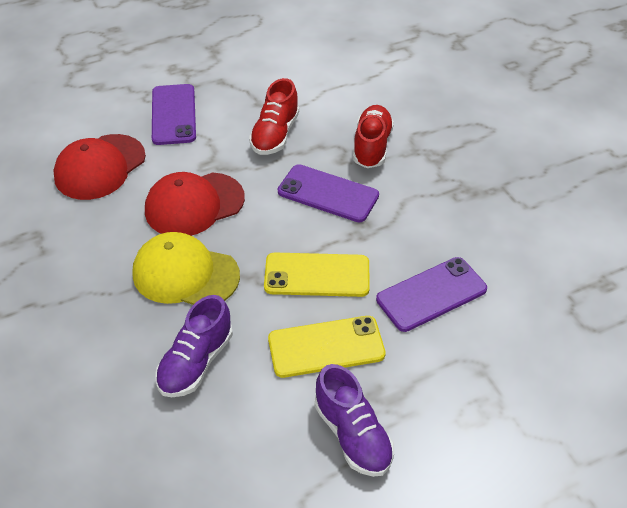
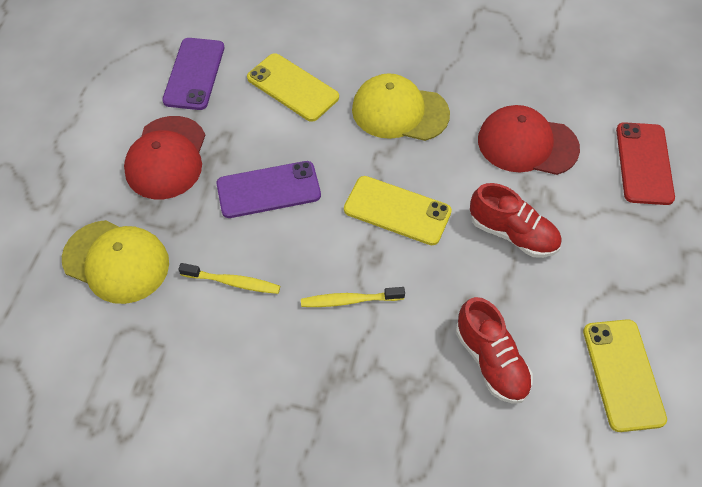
purple phone: 3 -> 2
purple shoe: 2 -> 0
red phone: 0 -> 1
yellow cap: 1 -> 2
yellow phone: 2 -> 3
yellow toothbrush: 0 -> 2

